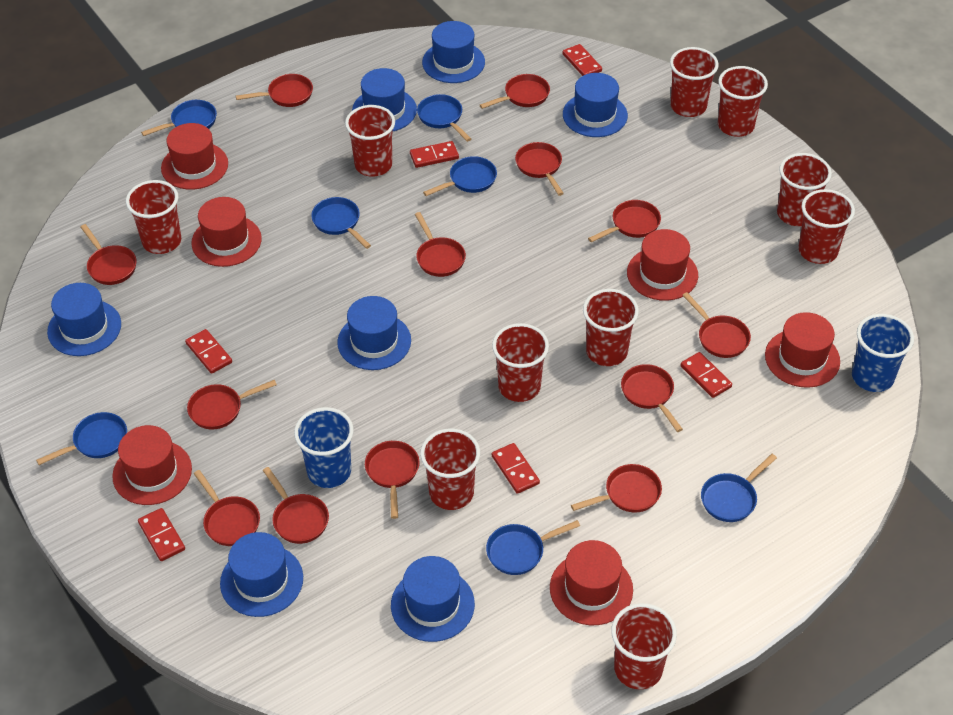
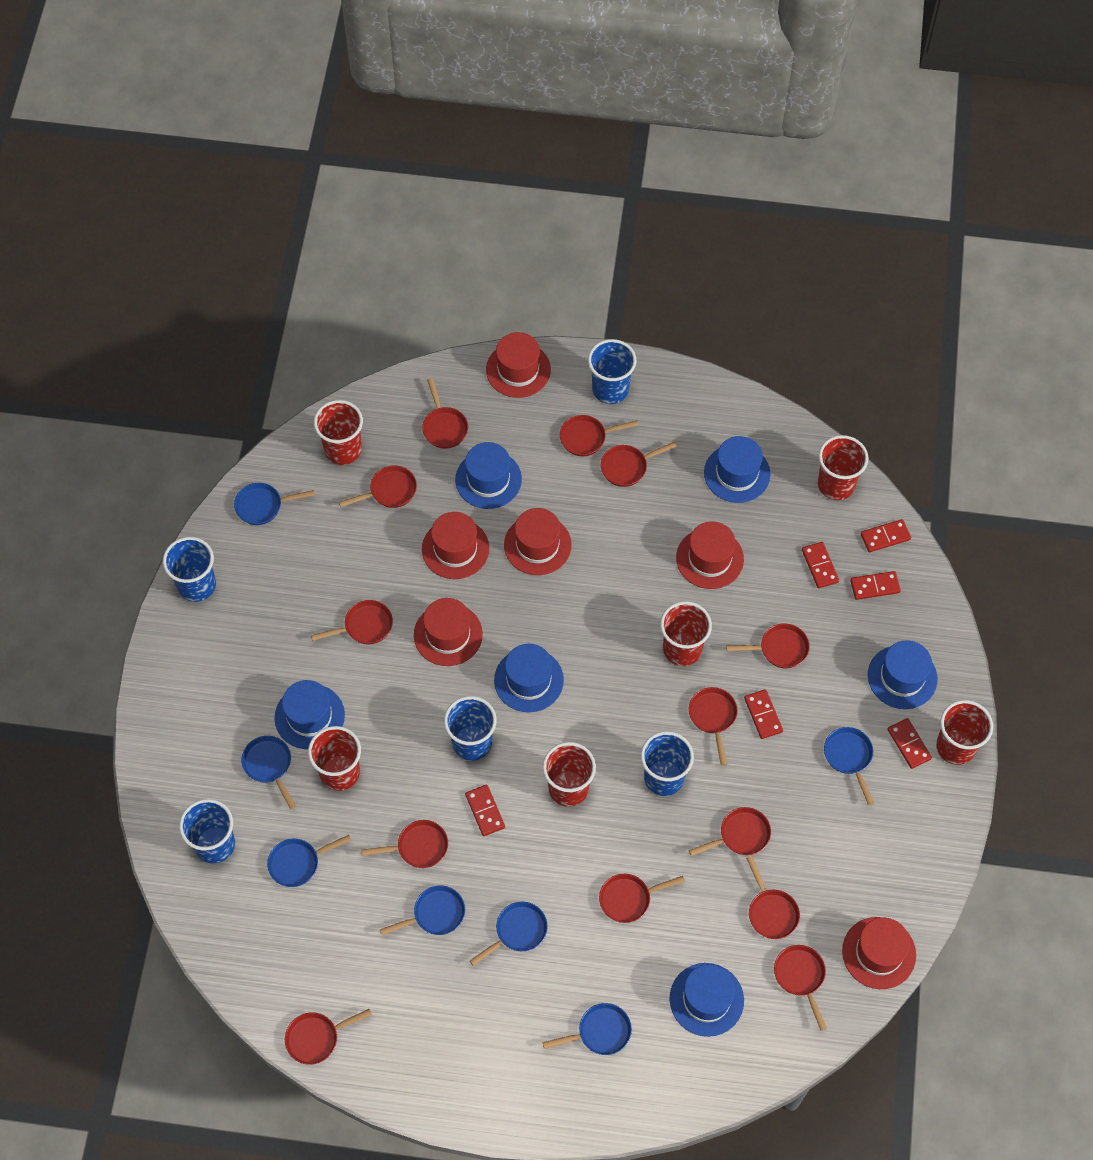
blue cup: 2 -> 5
blue hat: 7 -> 6
red cup: 10 -> 6

